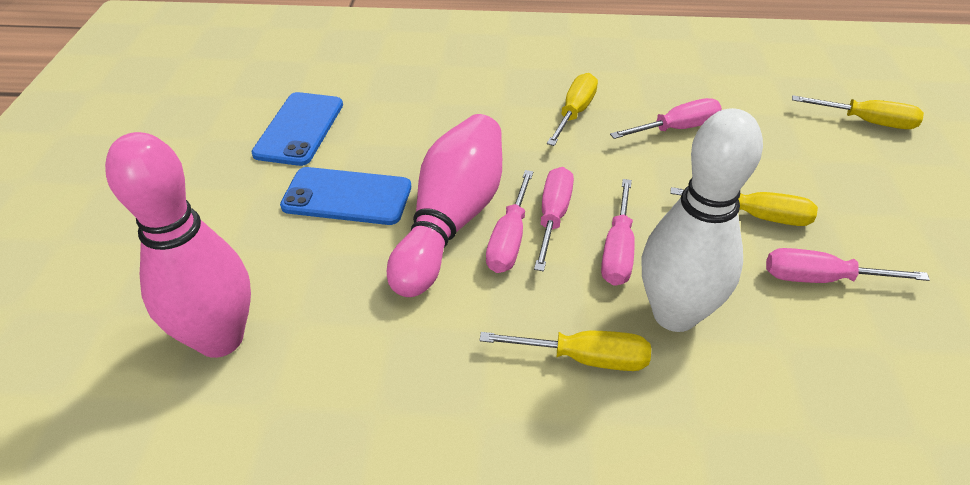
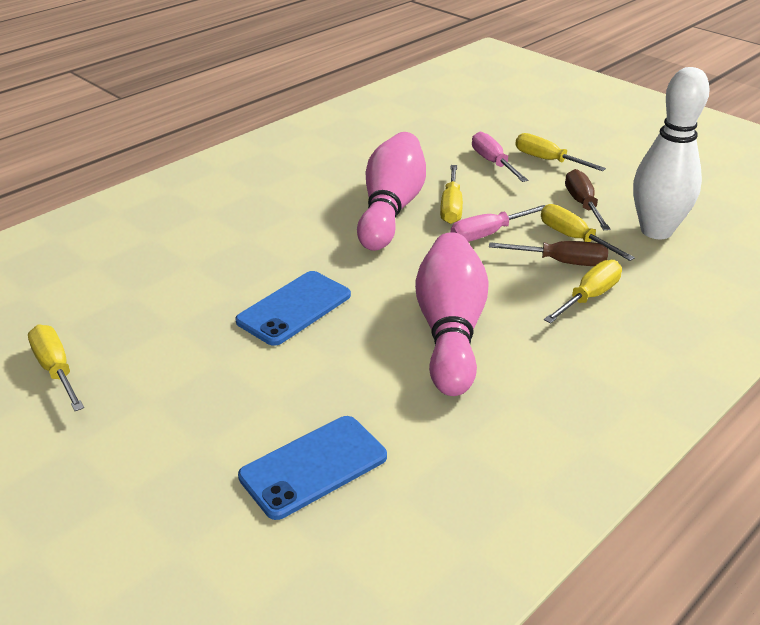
brown screwdriver: 0 -> 2
pink screwdriver: 5 -> 2
yellow screwdriver: 4 -> 5

